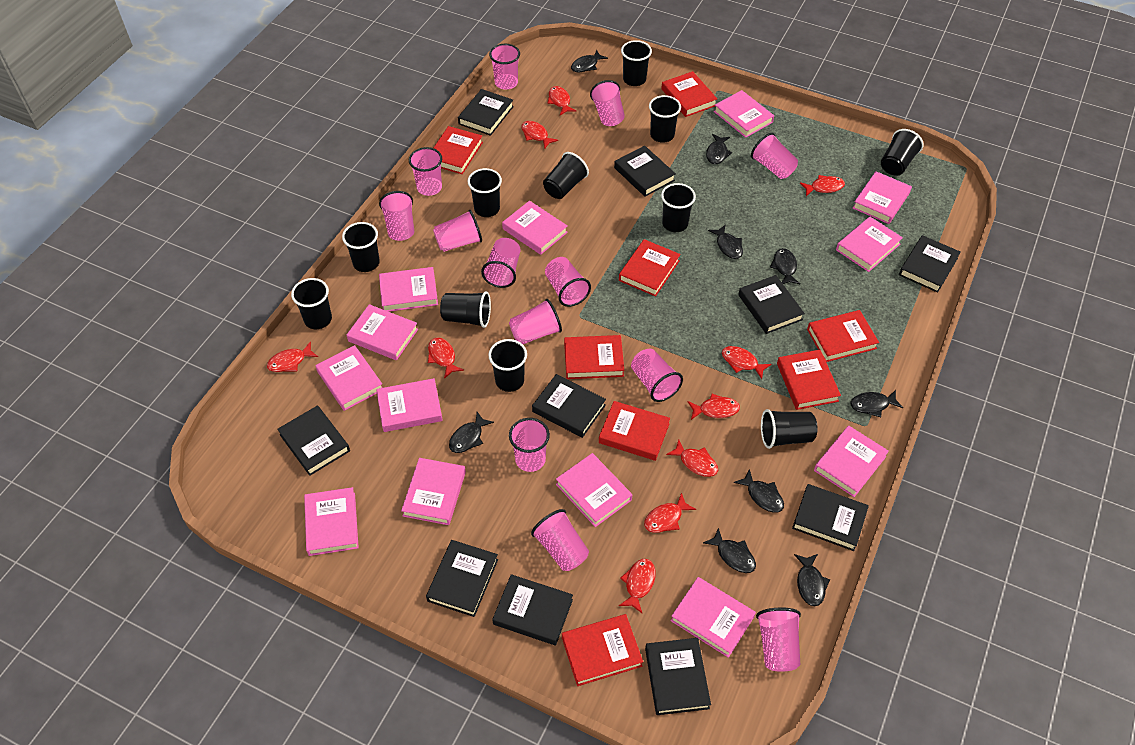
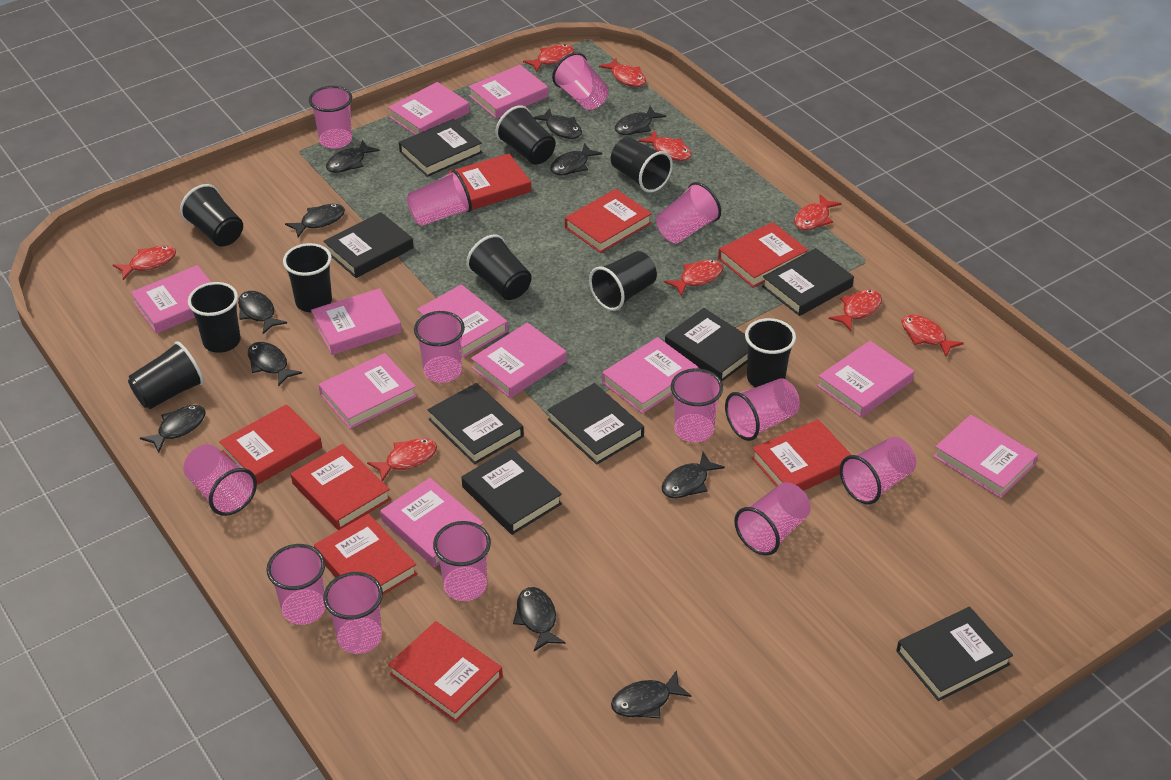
black book: 10 -> 8
black cup: 11 -> 9
black fish: 9 -> 11
pink book: 13 -> 11
red fish: 10 -> 9

